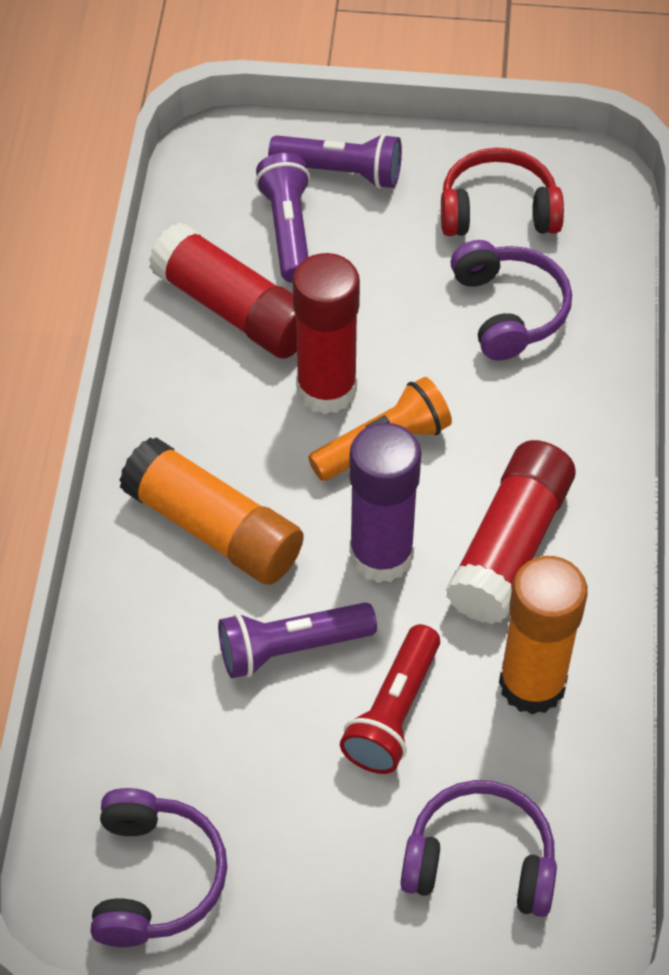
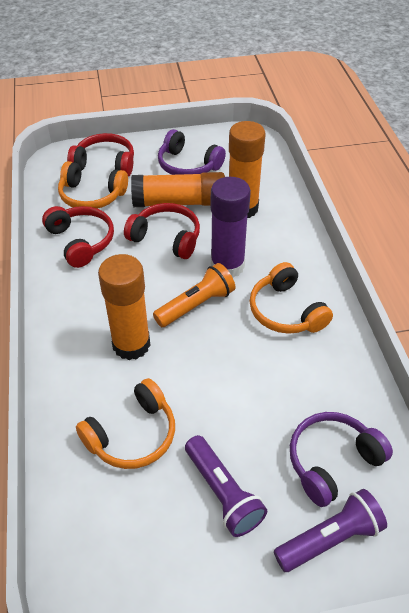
orange glue stick: 2 -> 3
orange headphones: 0 -> 3
purple flashlight: 3 -> 2
purple headphones: 3 -> 2
red flashlight: 1 -> 0
red glue stick: 3 -> 0
red headphones: 1 -> 3

